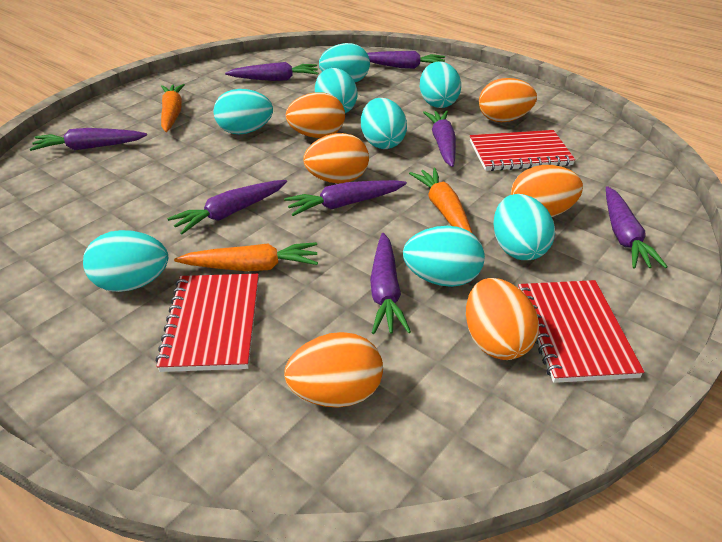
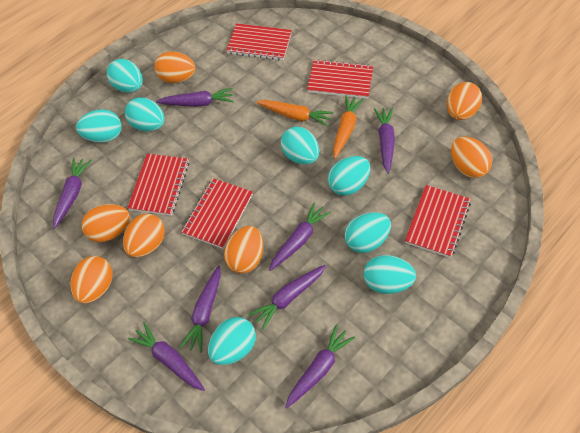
orange carrot: 3 -> 2
orange egg: 6 -> 7
red notebook: 3 -> 5

